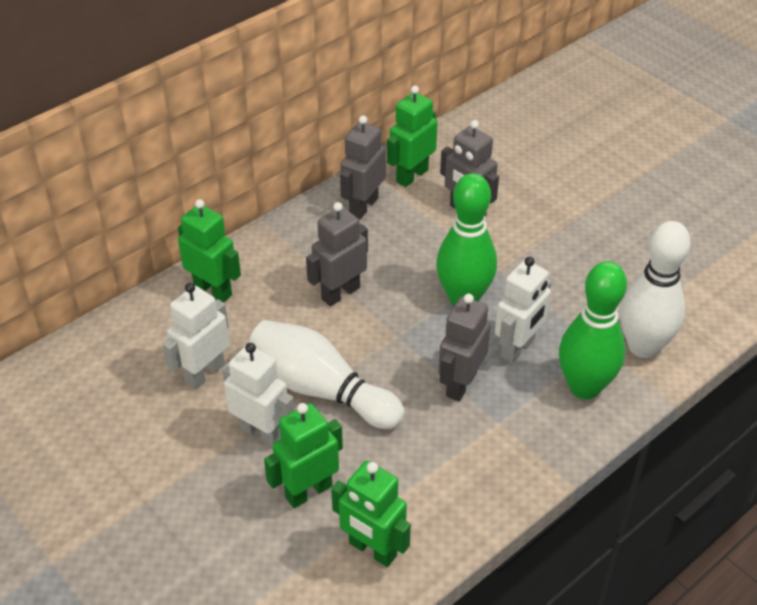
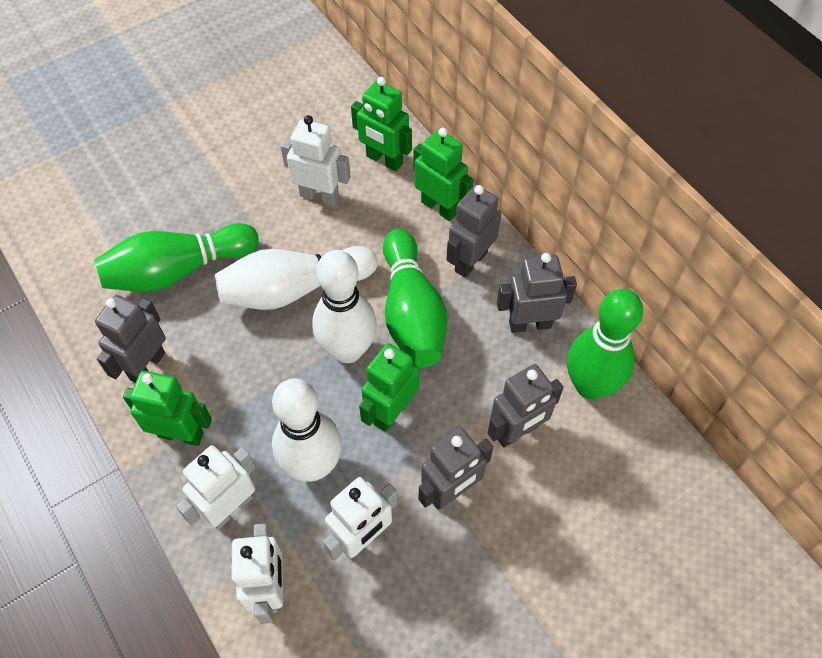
green bowling pin: 2 -> 3
grey robot: 4 -> 5
white bowling pin: 2 -> 3
white robot: 3 -> 4

